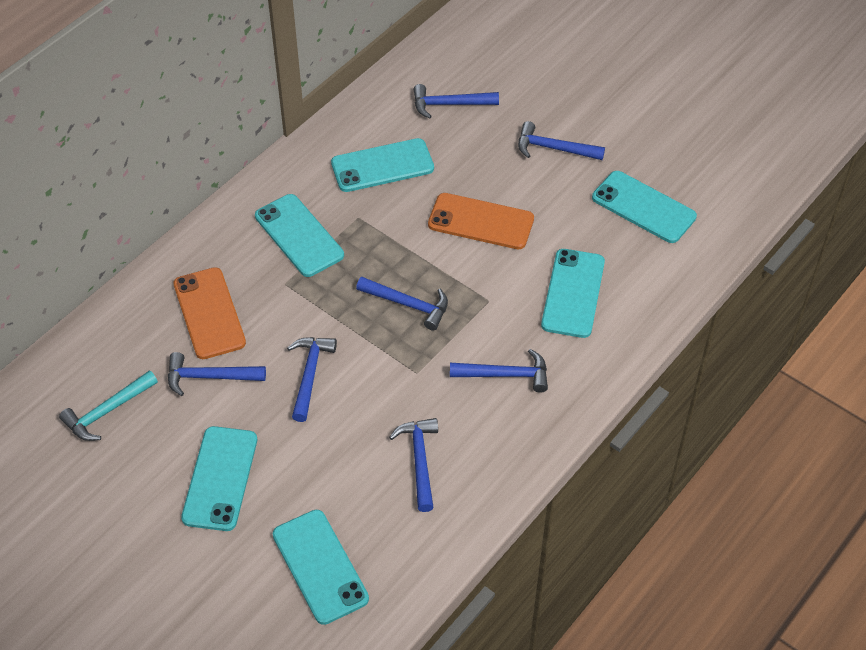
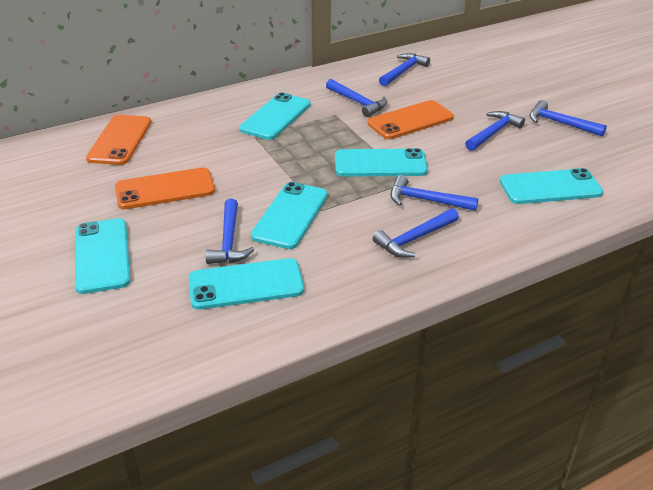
orange phone: 2 -> 3
turquoise hammer: 1 -> 0

